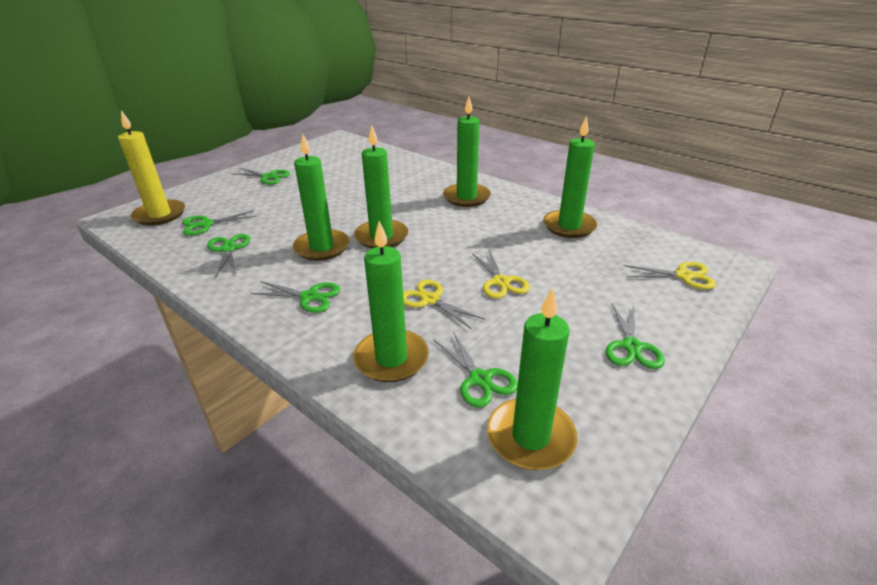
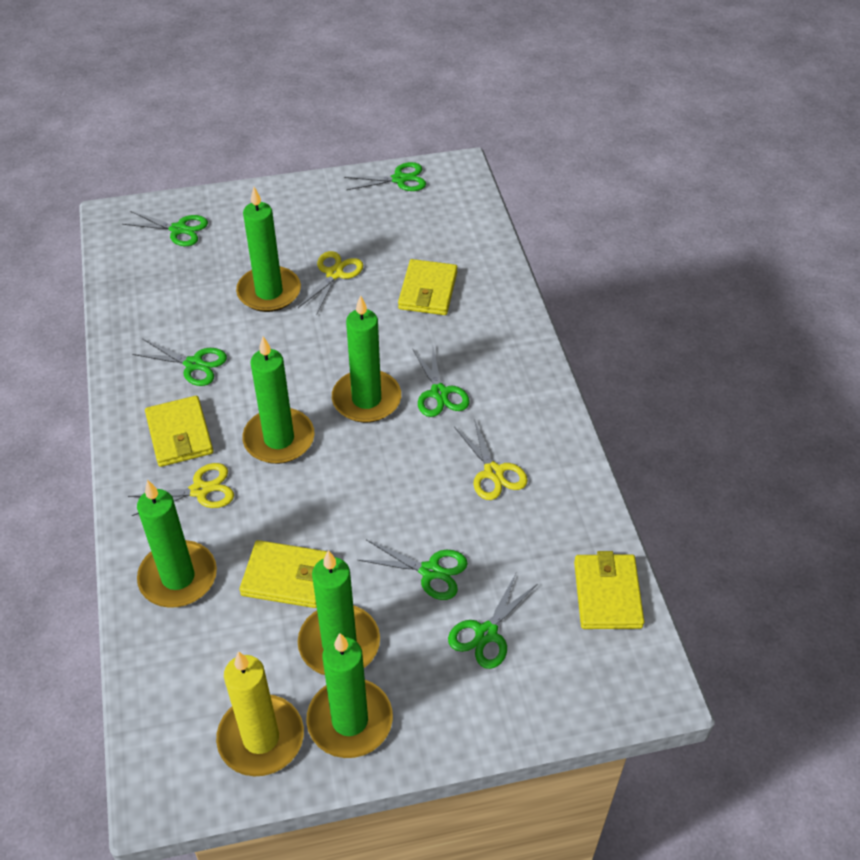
yellow wallet: 0 -> 4

